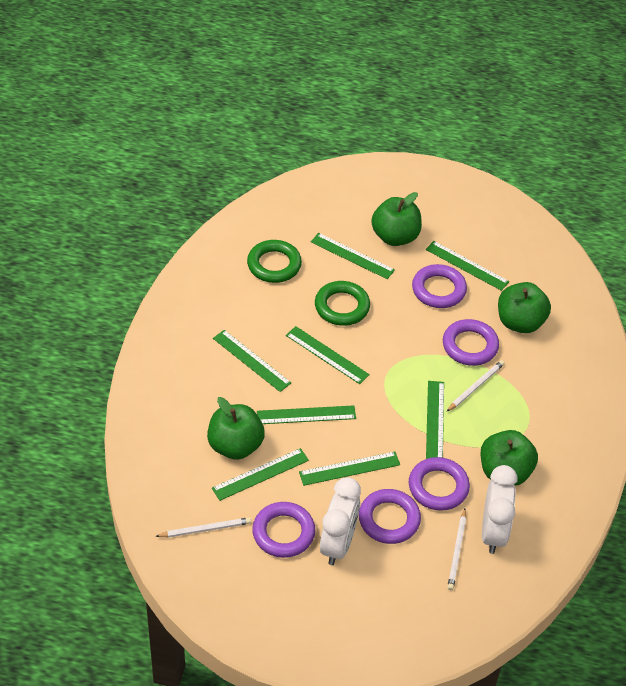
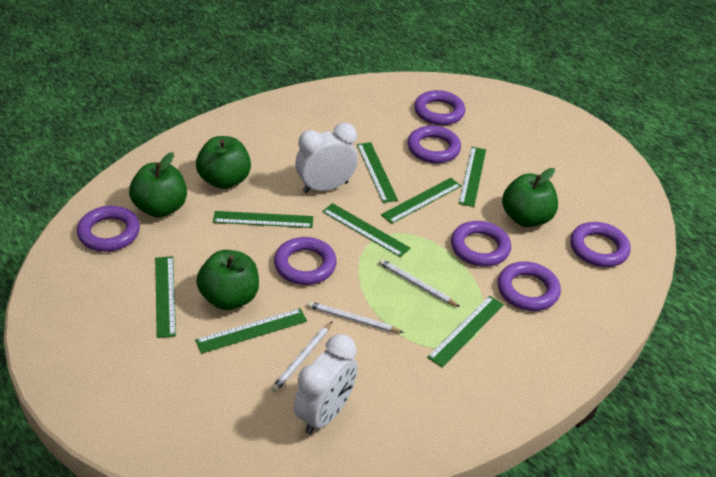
green ring: 2 -> 0
purple ring: 5 -> 7

